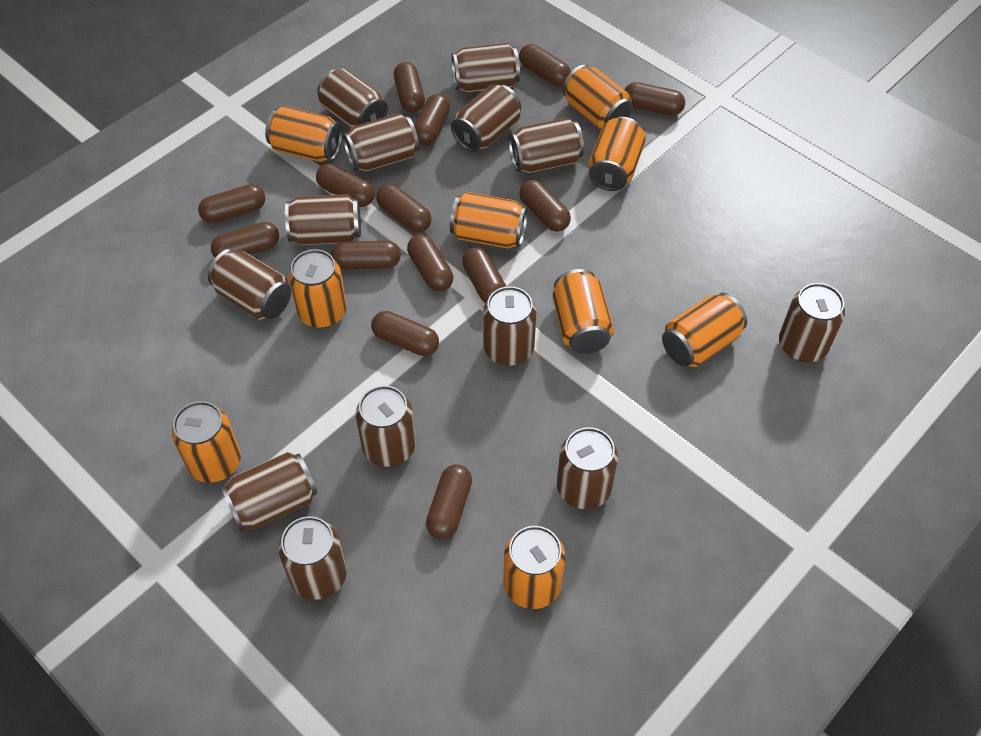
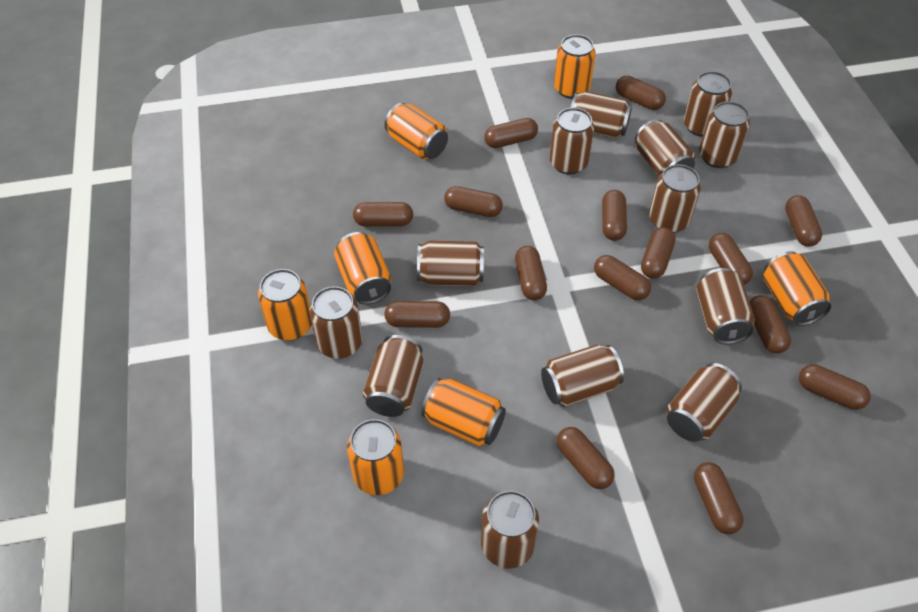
brown capsule: 14 -> 15
orange can: 9 -> 7

